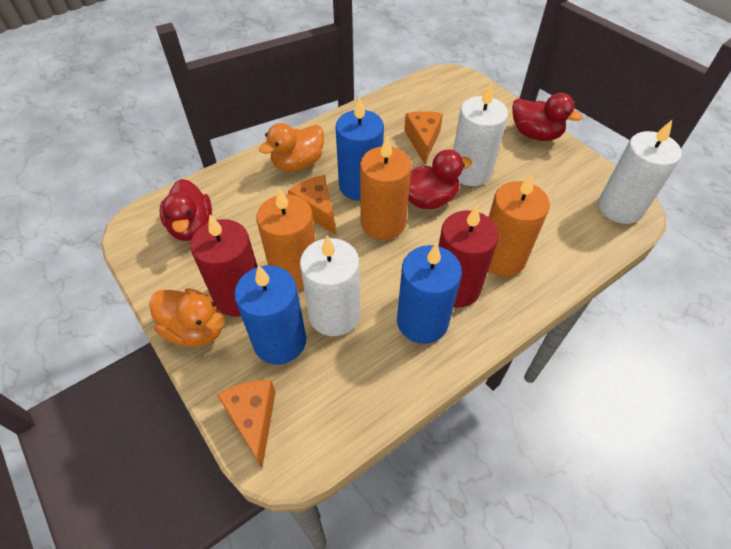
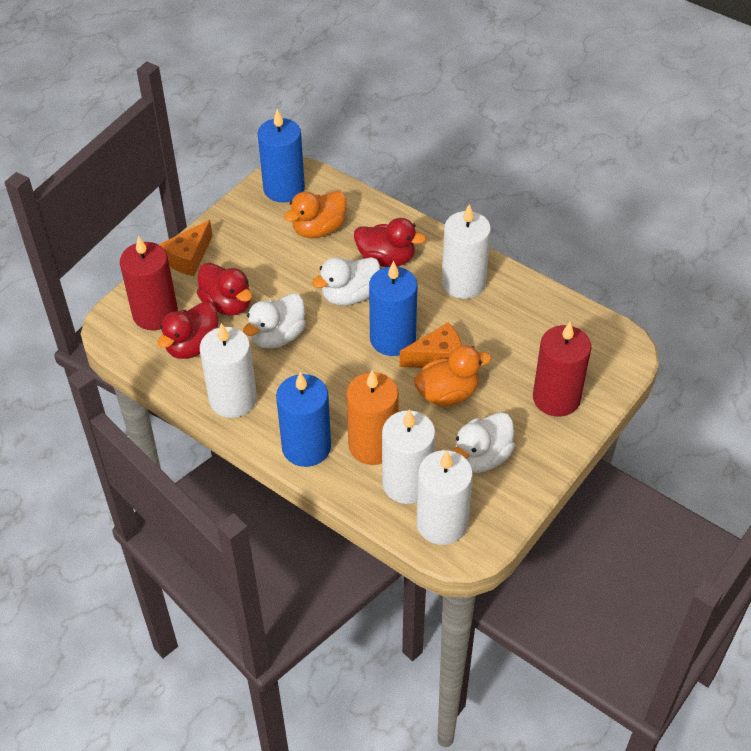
orange candle: 3 -> 1
orange cheese: 3 -> 2
white candle: 3 -> 4
white duck: 0 -> 3

